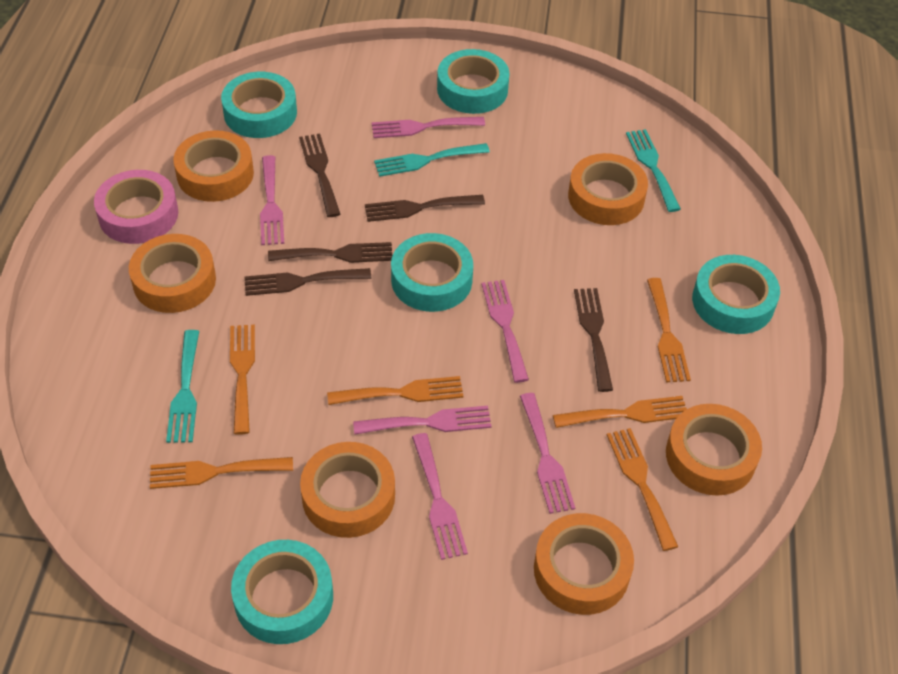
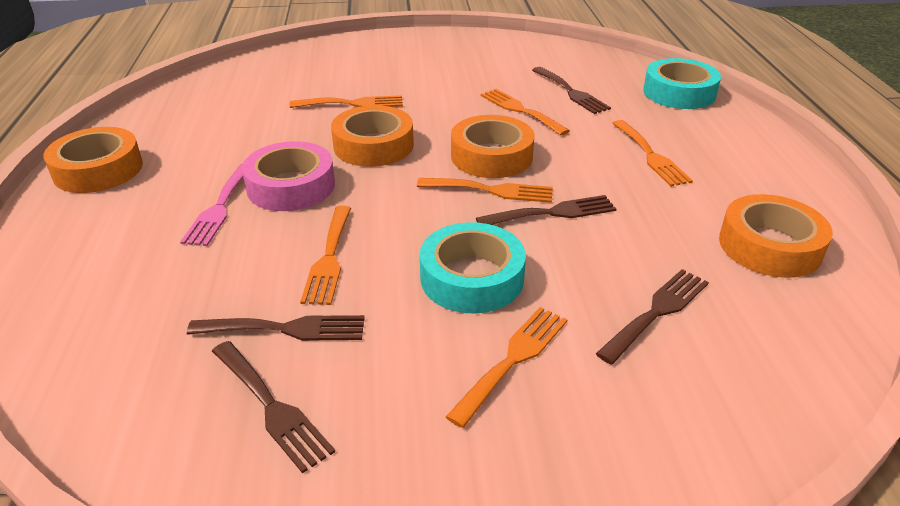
orange tape: 6 -> 4
pink fork: 6 -> 1
turquoise fork: 3 -> 0
turquoise tape: 5 -> 2

